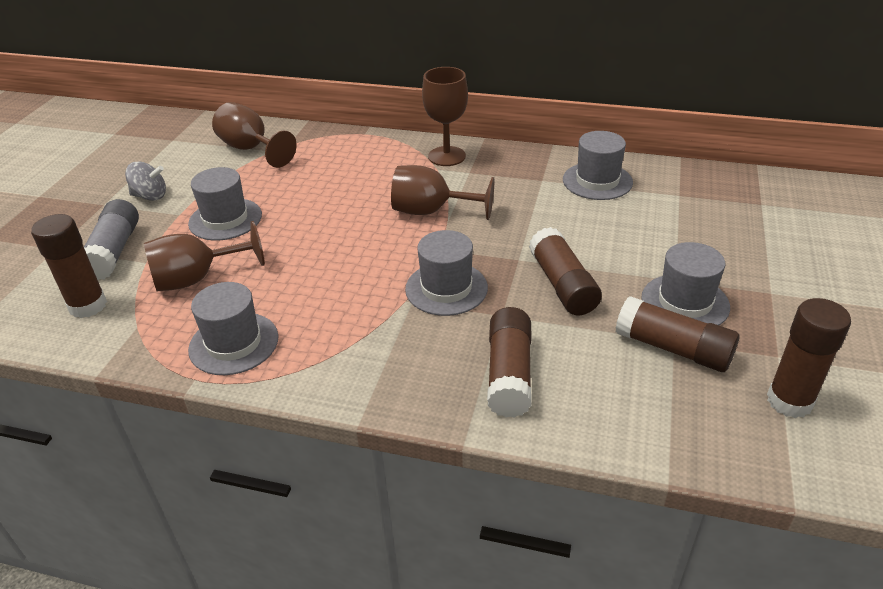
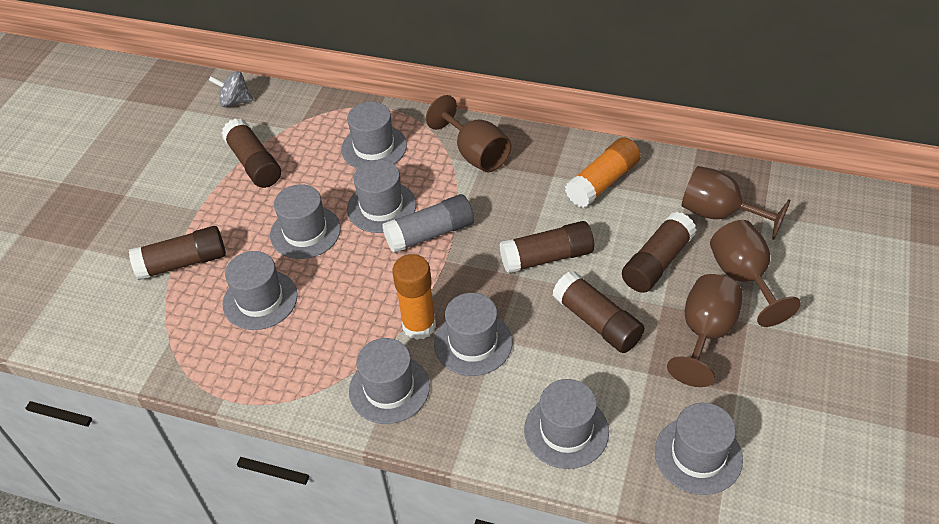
grey hat: 5 -> 8
orange glue stick: 0 -> 2

